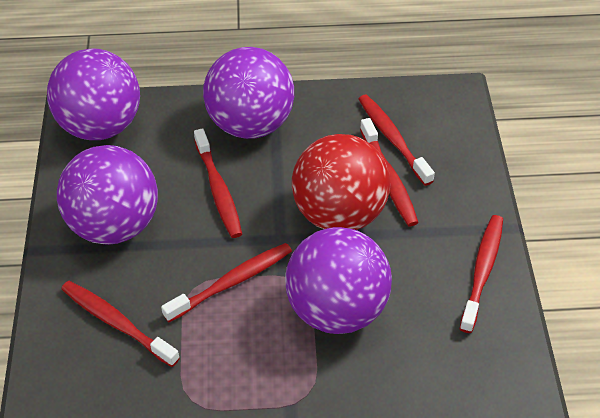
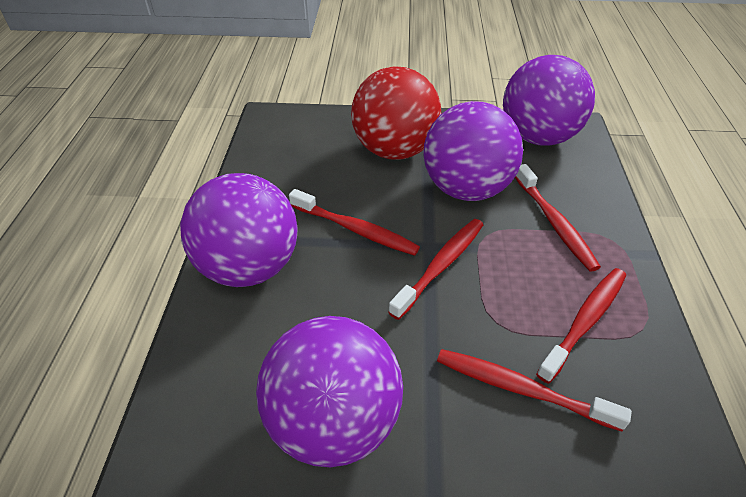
red toothbrush: 6 -> 5

